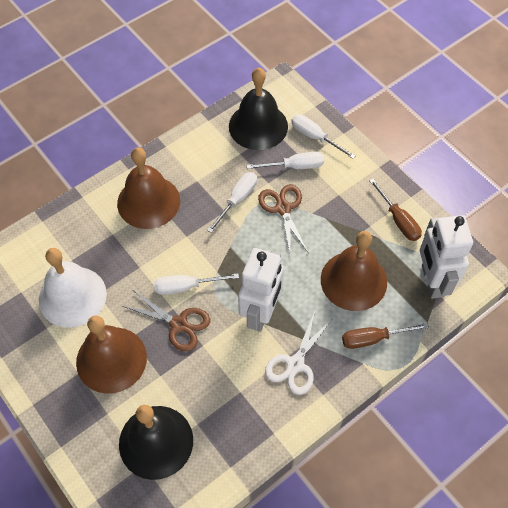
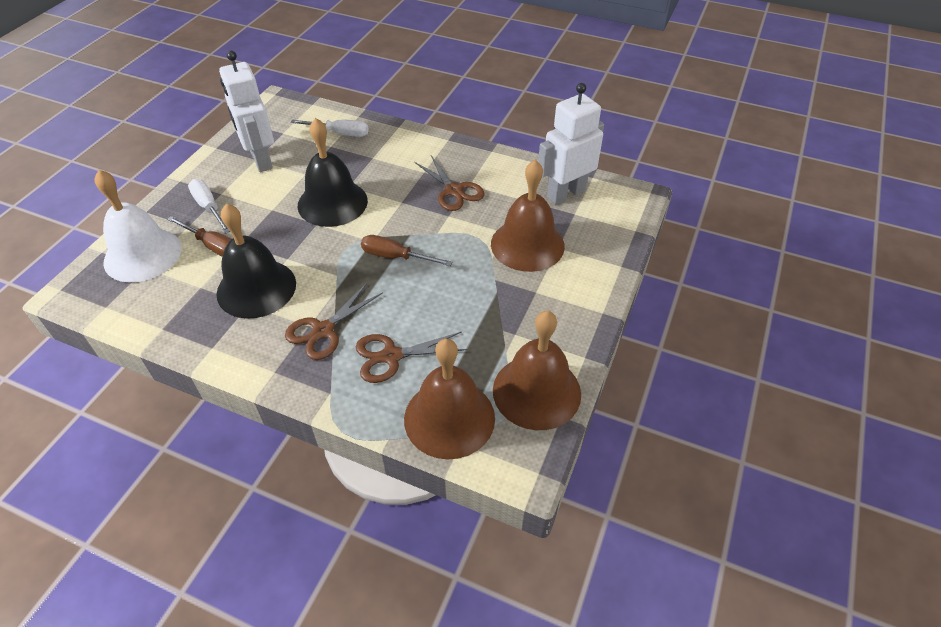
brown scissors: 2 -> 3
white scissors: 1 -> 0
white screwdriver: 4 -> 2

